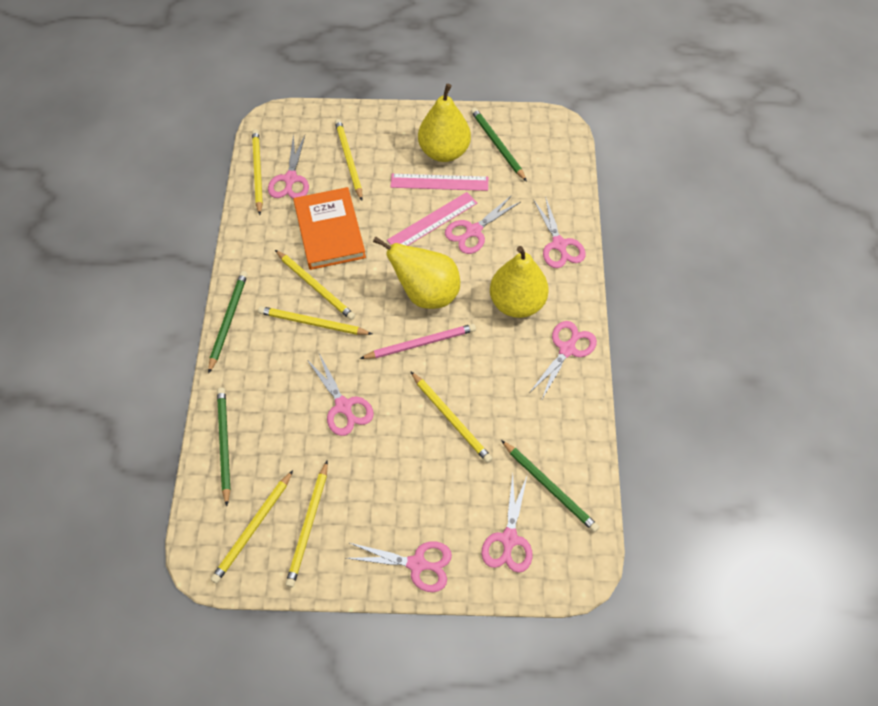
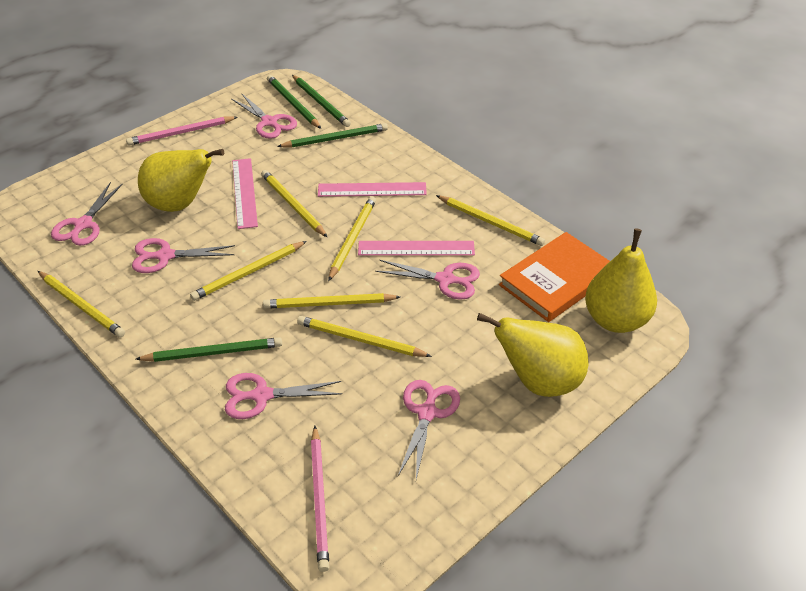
pink pencil: 1 -> 2
pink ruler: 2 -> 3
pink scissors: 7 -> 6

